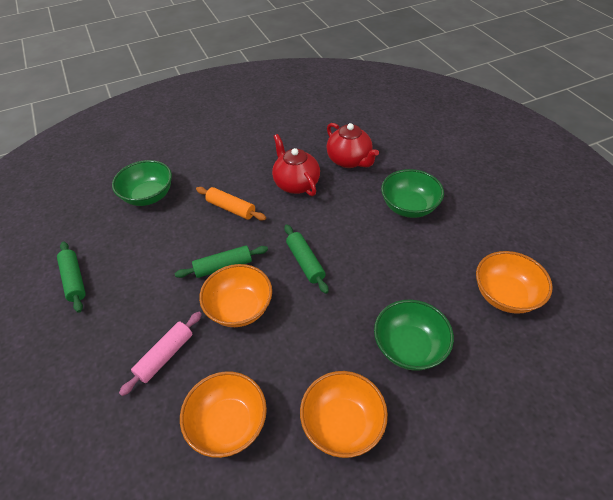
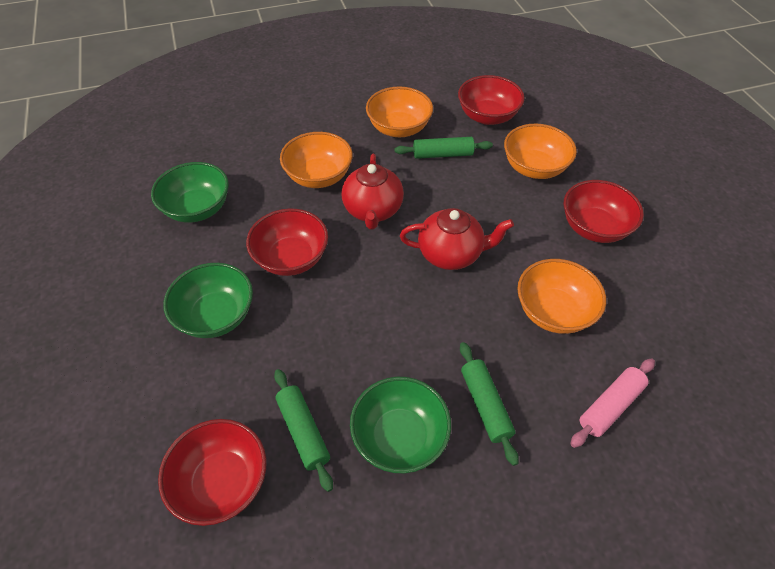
orange rolling pin: 1 -> 0
red bowl: 0 -> 4

